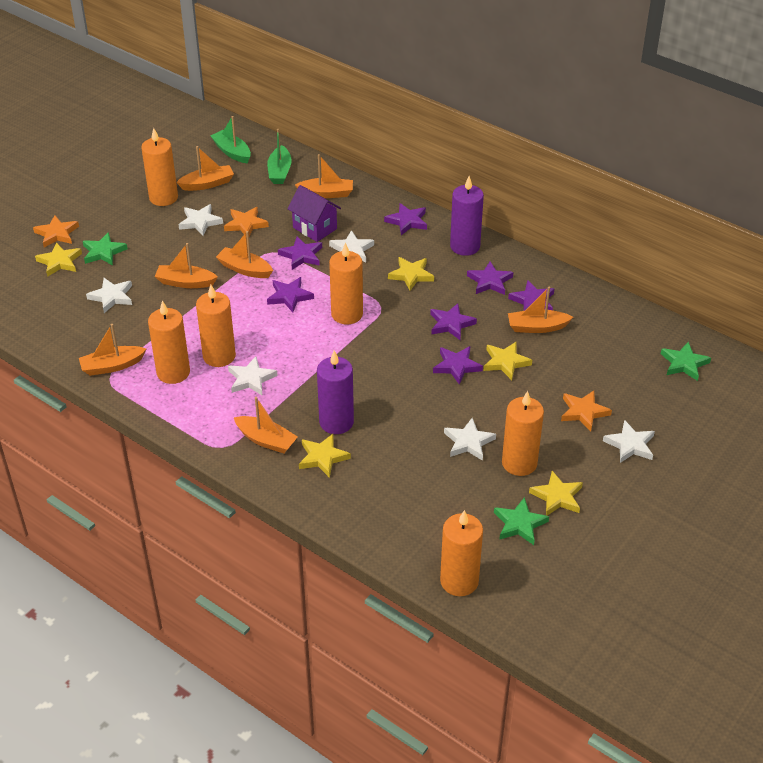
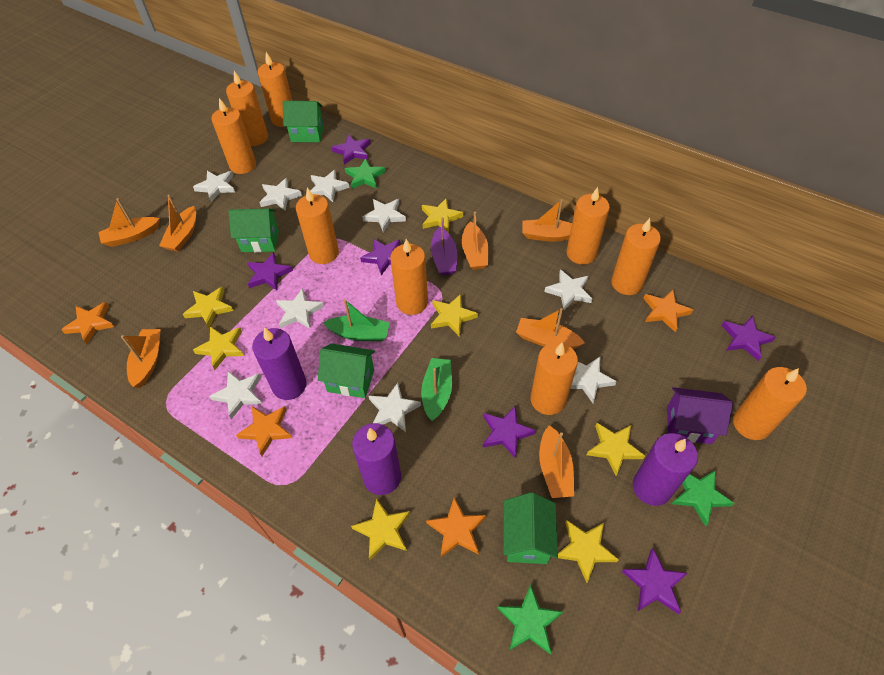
green house: 0 -> 4
orange candle: 6 -> 9
orange star: 3 -> 4
purple boat: 0 -> 1
purple candle: 2 -> 3
purple star: 7 -> 6
white star: 6 -> 9
yellow star: 5 -> 7

